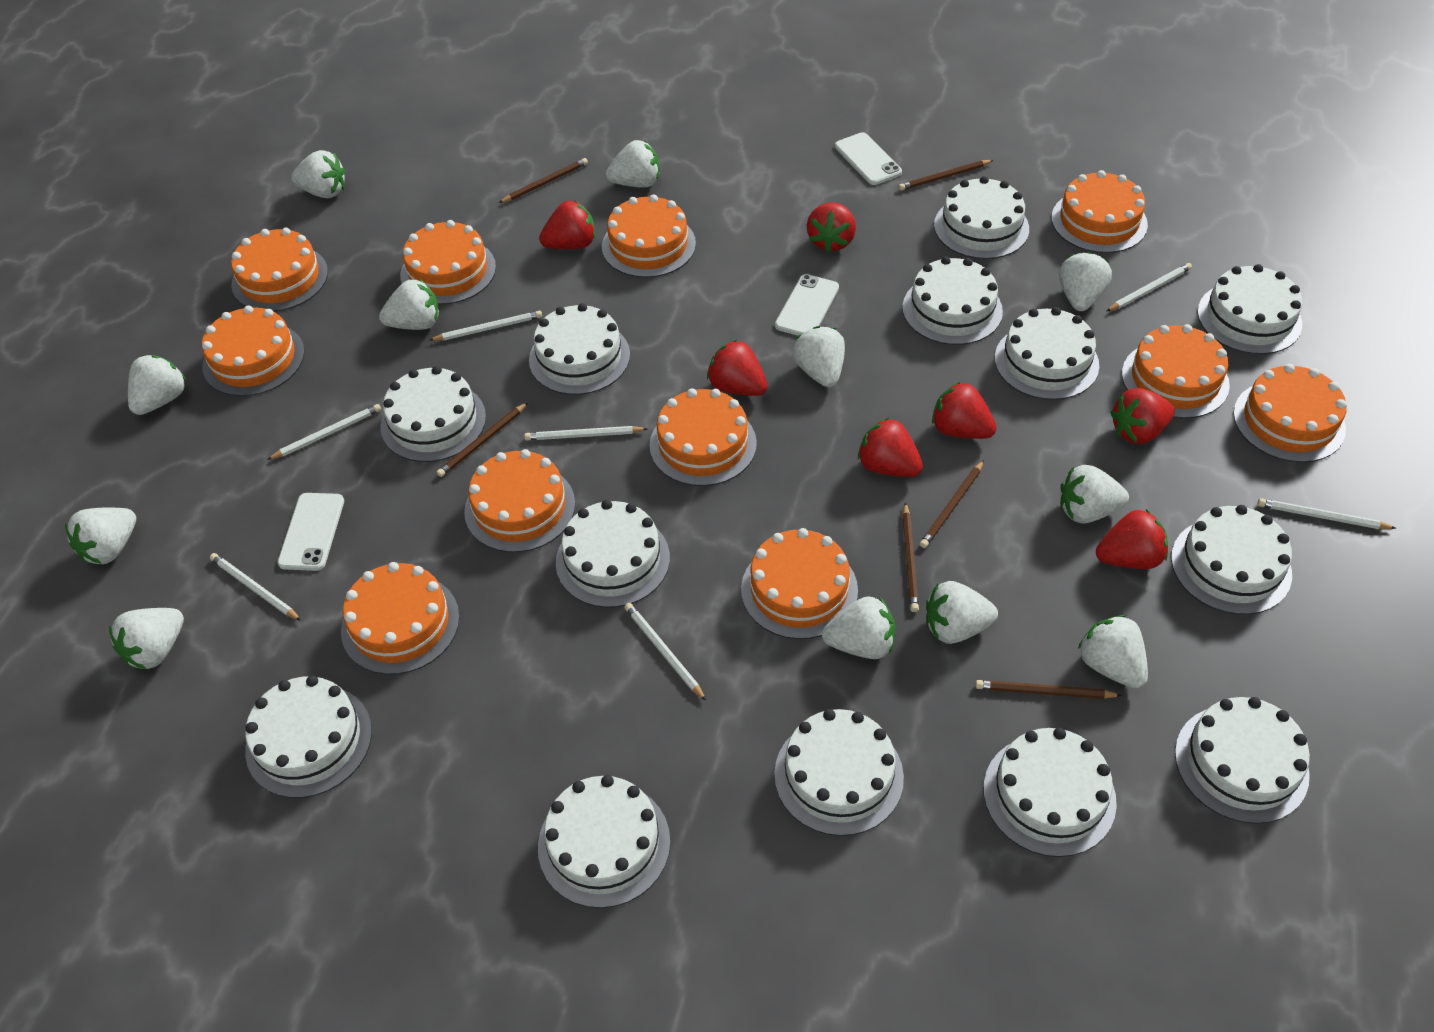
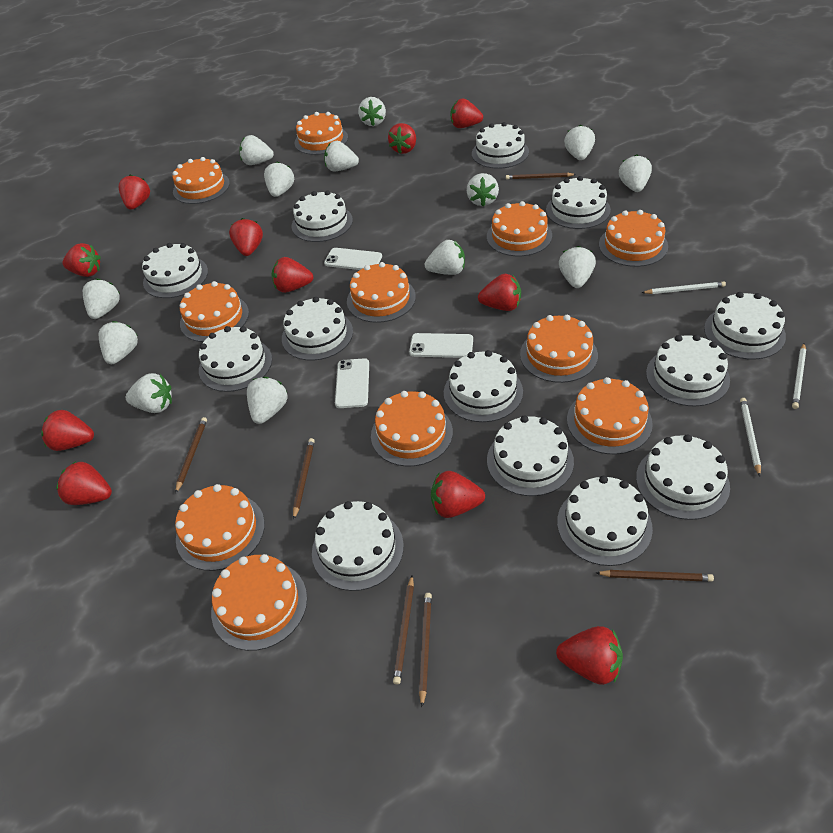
red strawberry: 7 -> 11
white pencil: 7 -> 3
white strawberry: 12 -> 13

